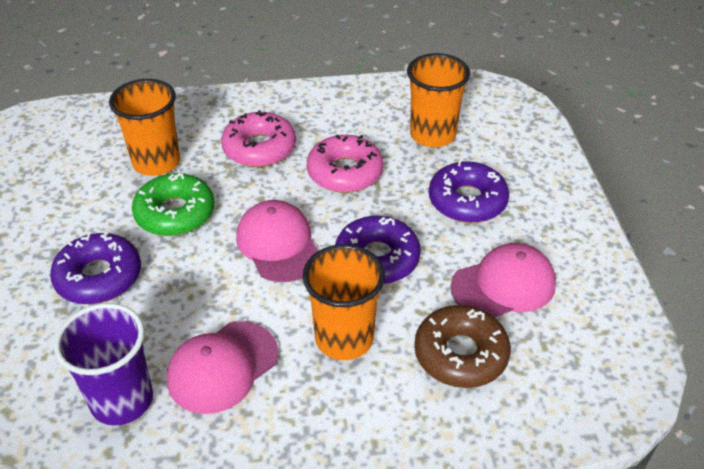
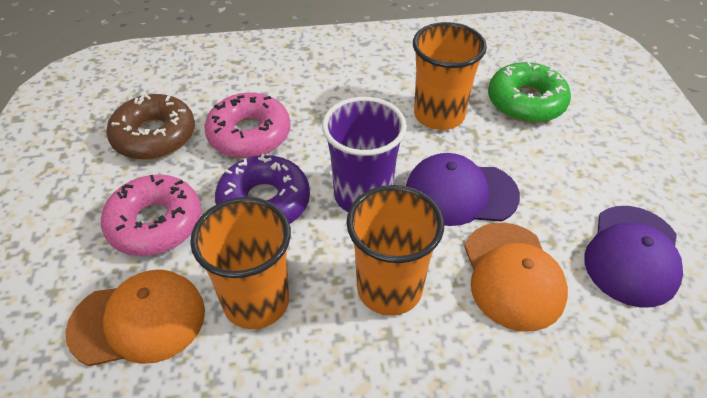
orange cap: 0 -> 2
pink cap: 3 -> 0
purple cap: 0 -> 2
purple donut: 3 -> 1

